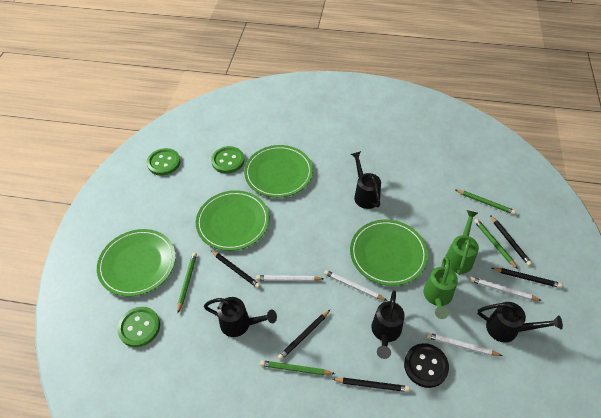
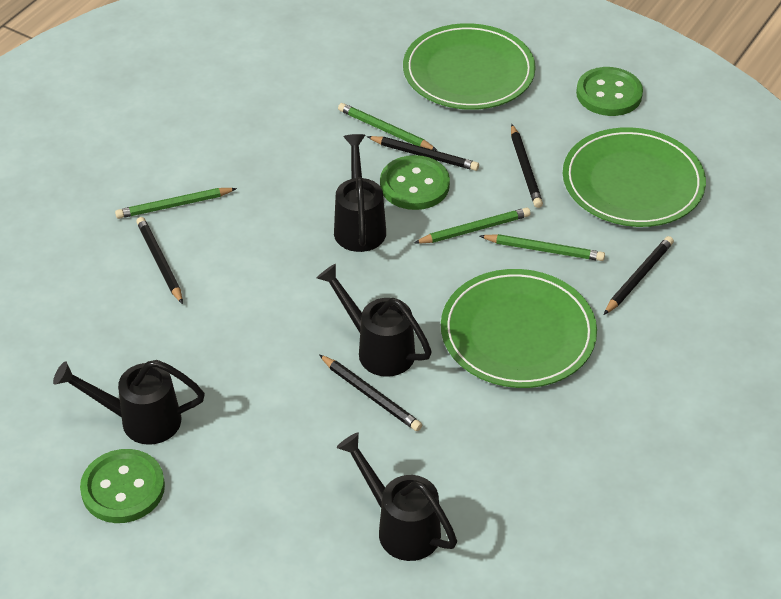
black button: 1 -> 0
green plate: 4 -> 3
green watering can: 2 -> 0
white pencil: 4 -> 0

